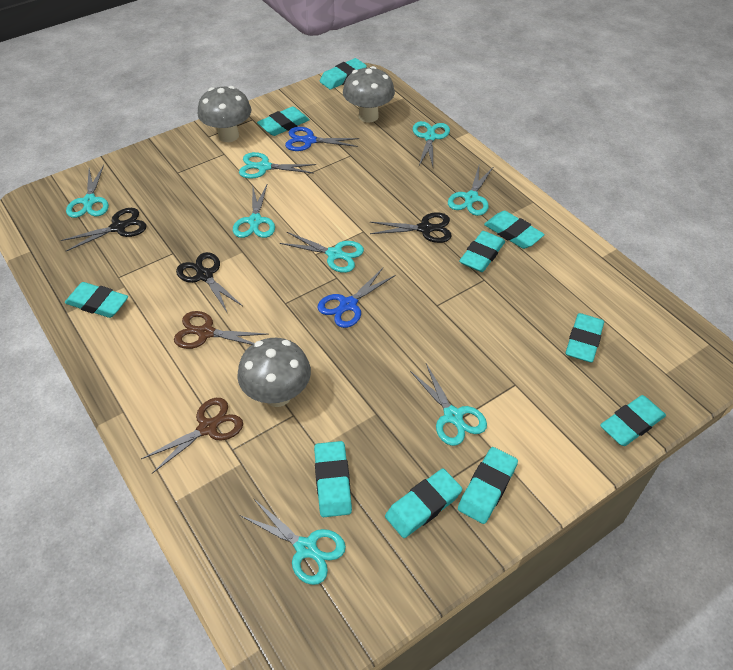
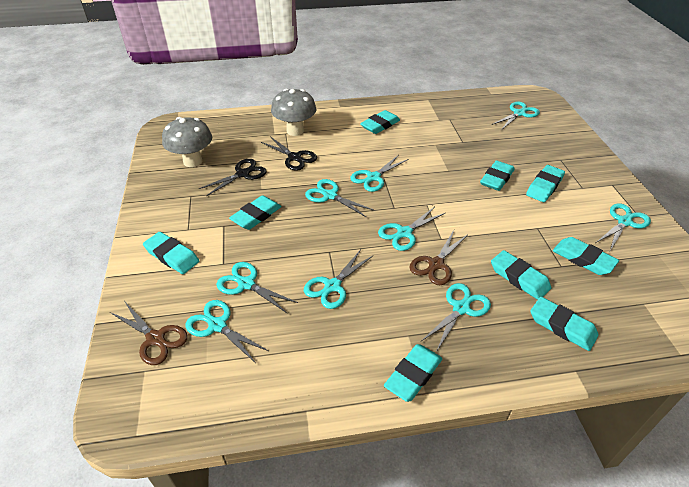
black scissors: 3 -> 2
blue scissors: 2 -> 0
grey mushroom: 3 -> 2
turquoise eraser: 10 -> 9
turquoise scissors: 8 -> 9

